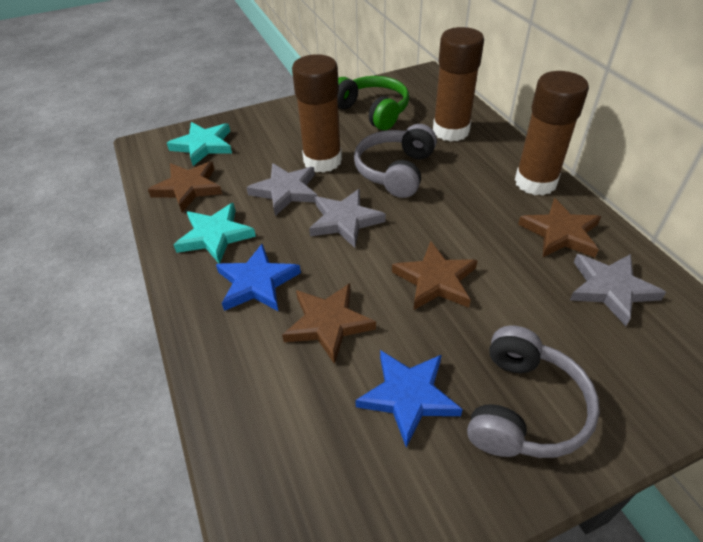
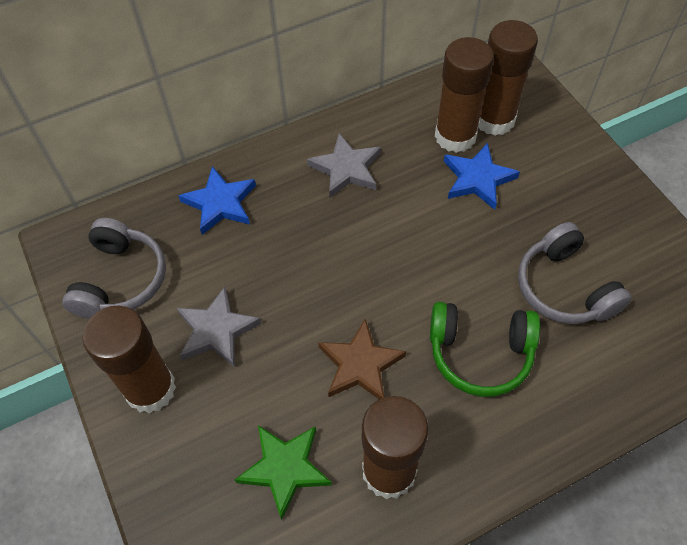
brown glue stick: 3 -> 4
brown star: 4 -> 1
green star: 0 -> 1
grey star: 3 -> 2
turquoise star: 2 -> 0

